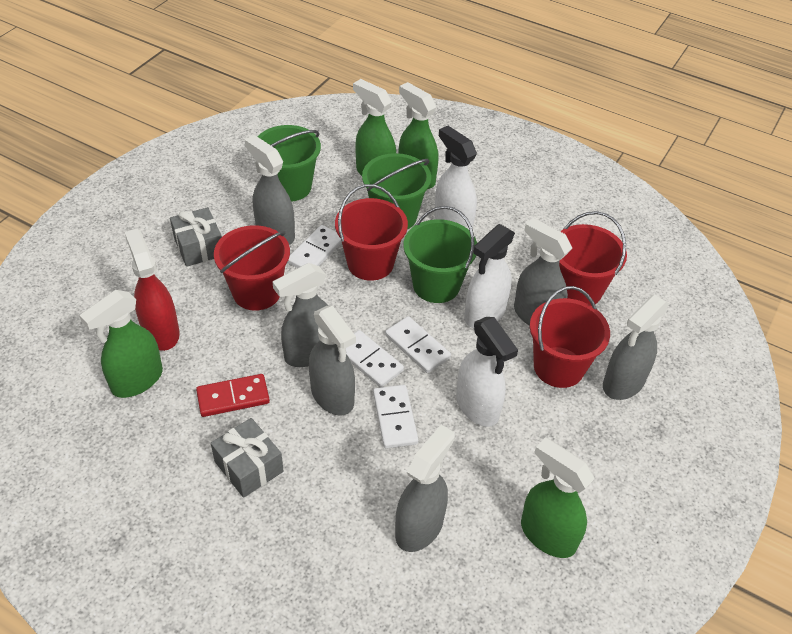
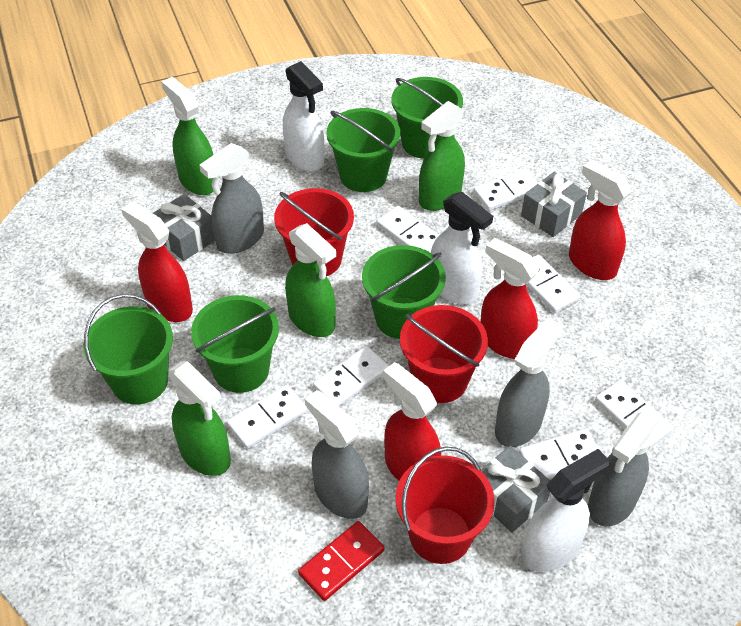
green bucket: 3 -> 5
grey gift: 2 -> 3
grey spray bottle: 6 -> 4
red bucket: 4 -> 3
red spray bottle: 1 -> 4
white domino: 4 -> 7

